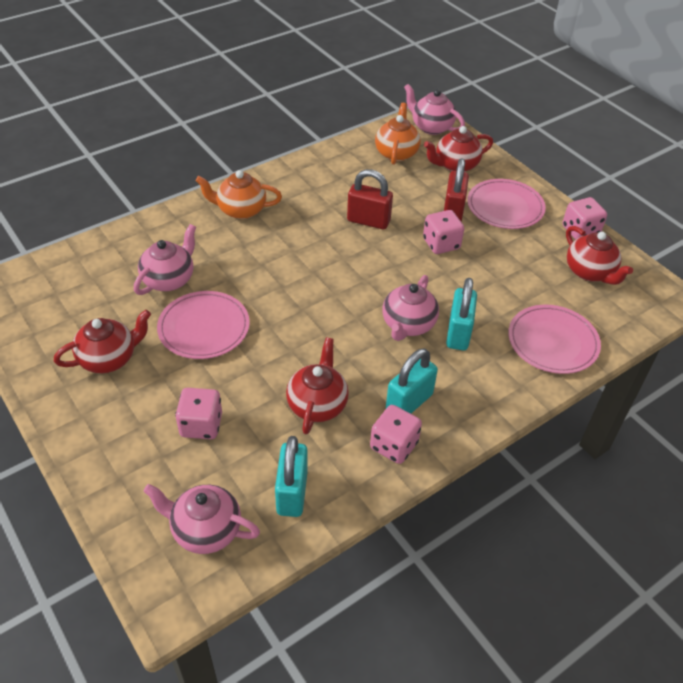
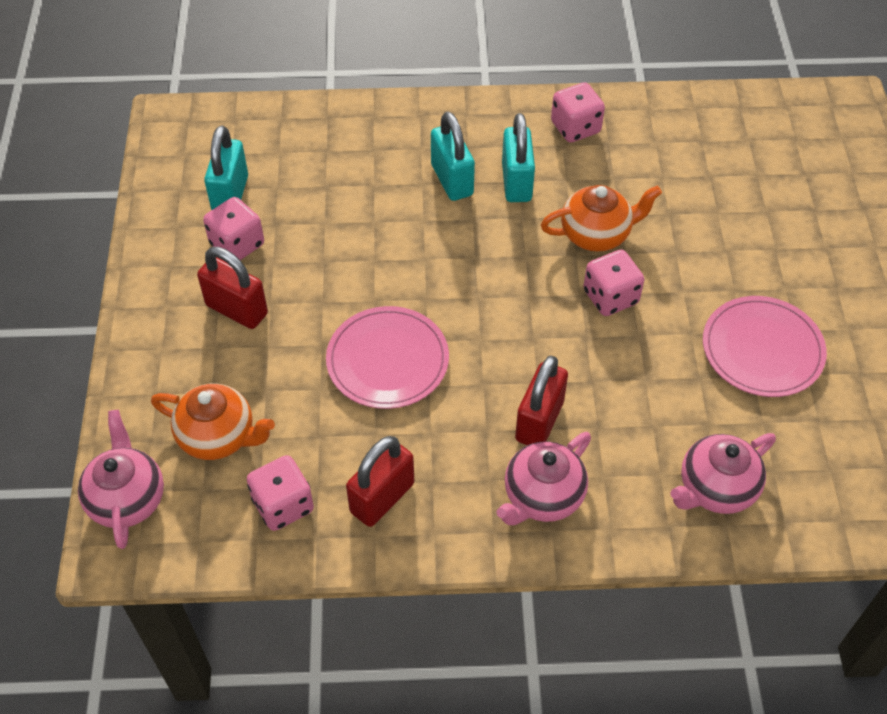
pink plate: 3 -> 2
pink teapot: 4 -> 3
red padlock: 2 -> 3
red teapot: 4 -> 0

